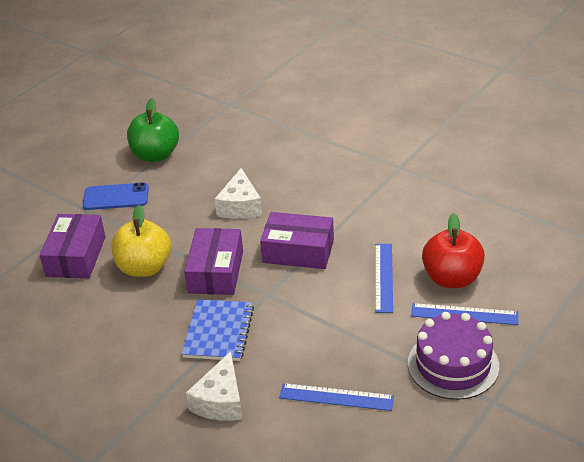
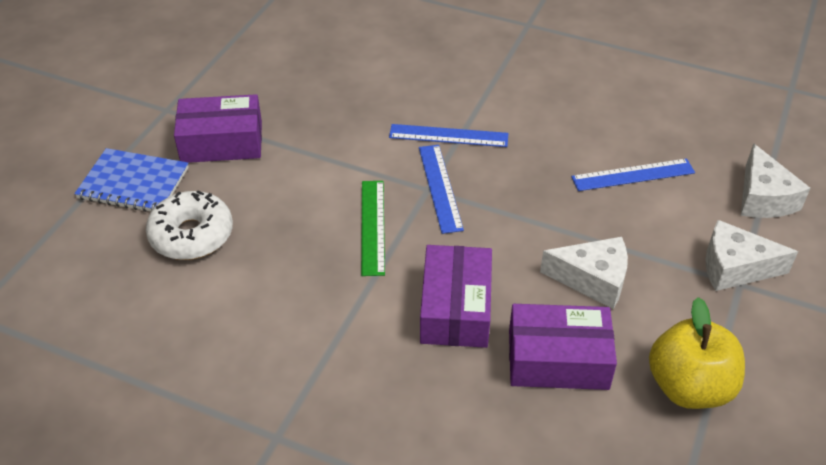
blue phone: 1 -> 0
green apple: 1 -> 0
green ruler: 0 -> 1
purple cake: 1 -> 0
red apple: 1 -> 0
white cheese: 2 -> 3
white donut: 0 -> 1

